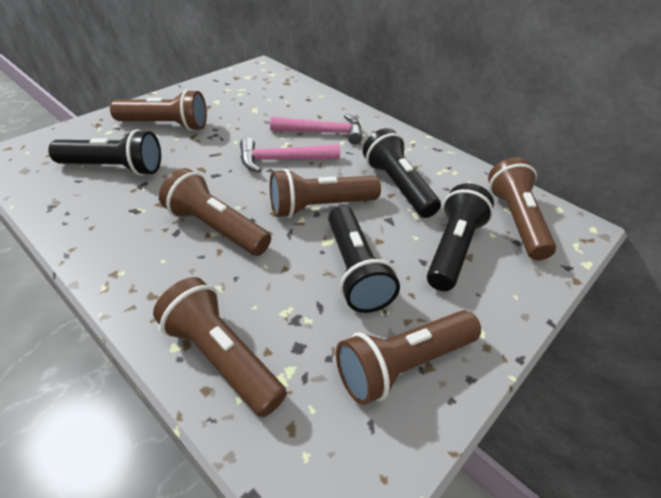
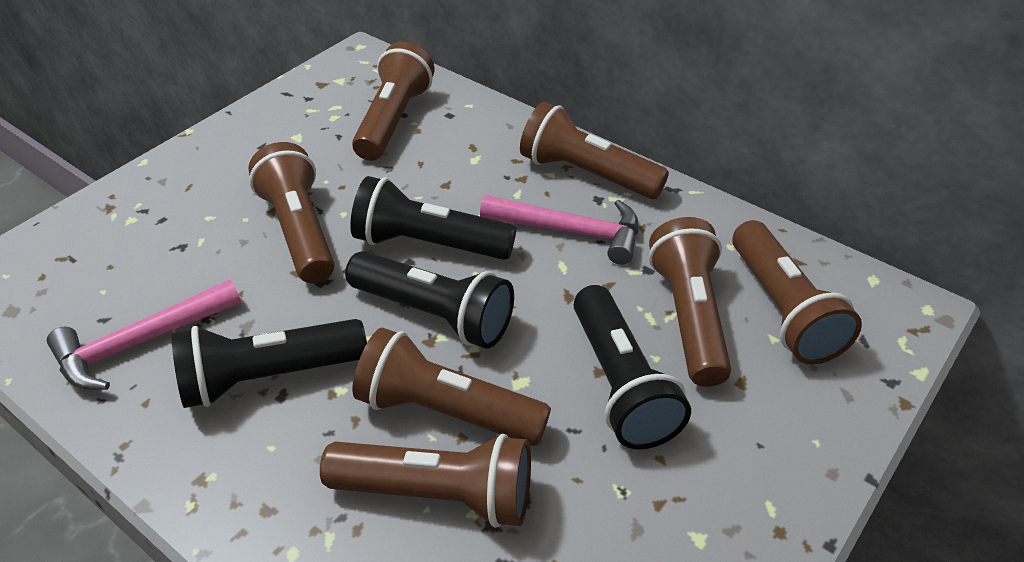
brown flashlight: 6 -> 7

